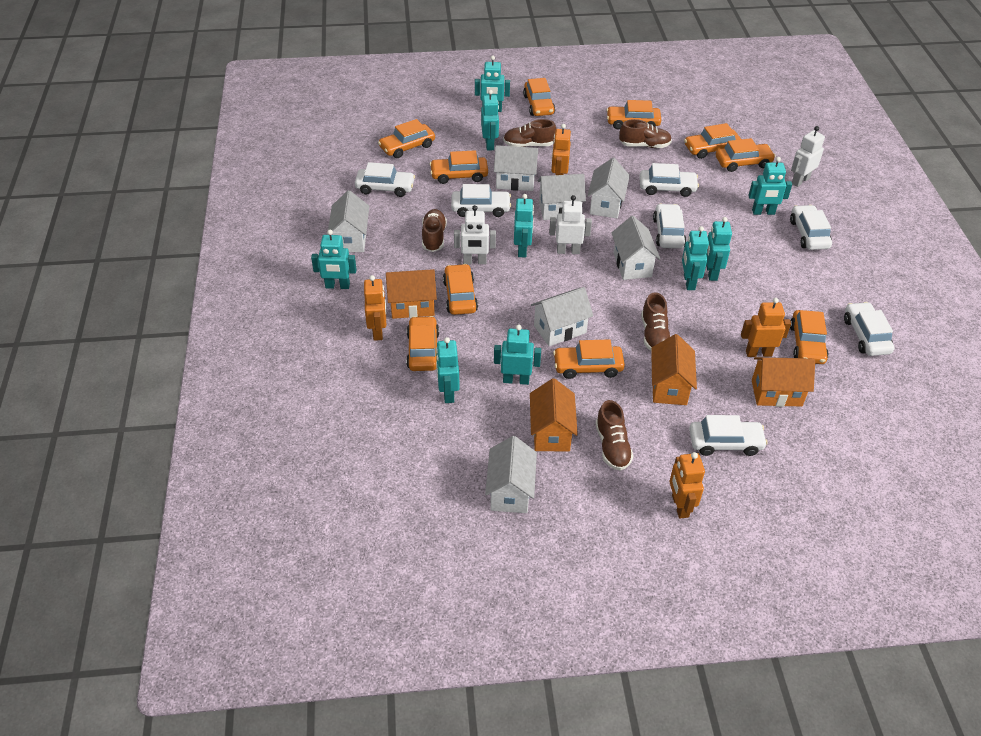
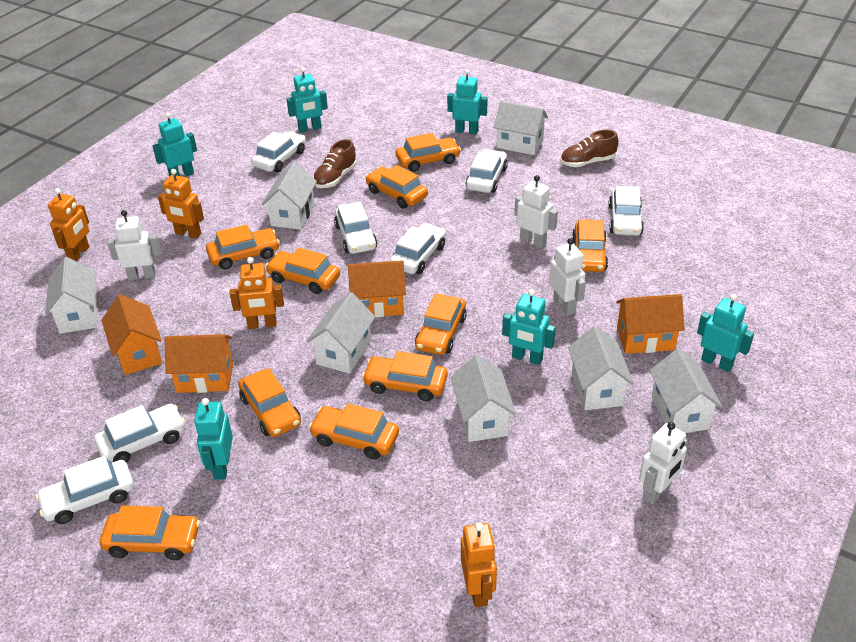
brown shoe: 5 -> 2
turquoise robot: 9 -> 6
white robot: 3 -> 4

